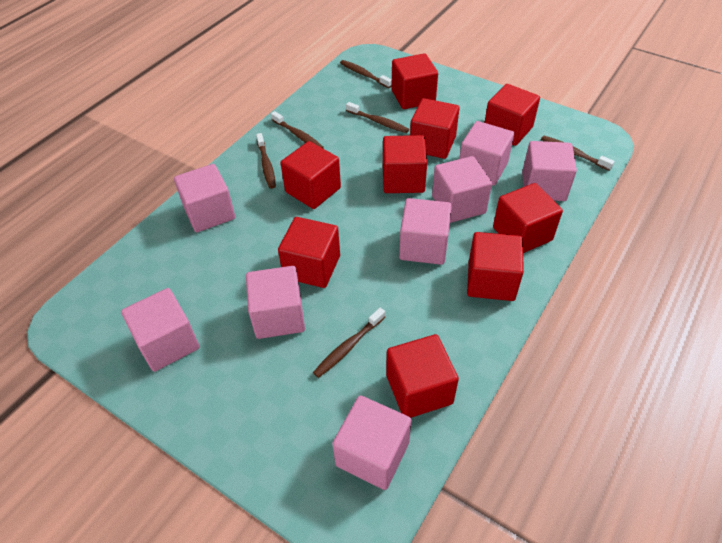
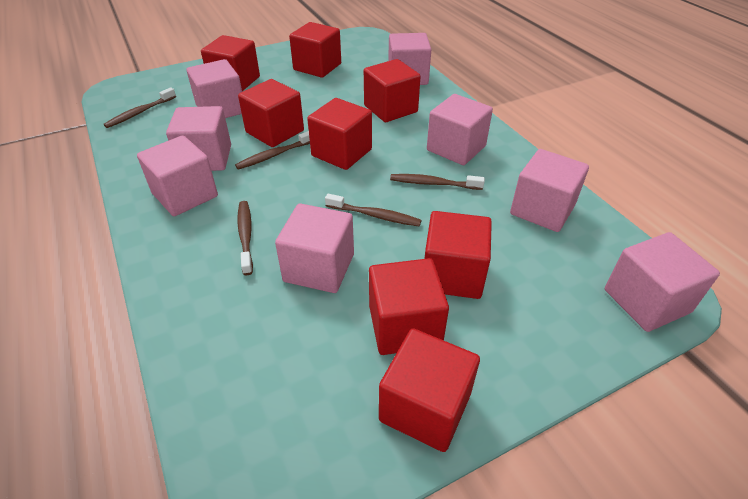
brown toothbrush: 6 -> 5
red cube: 9 -> 8

